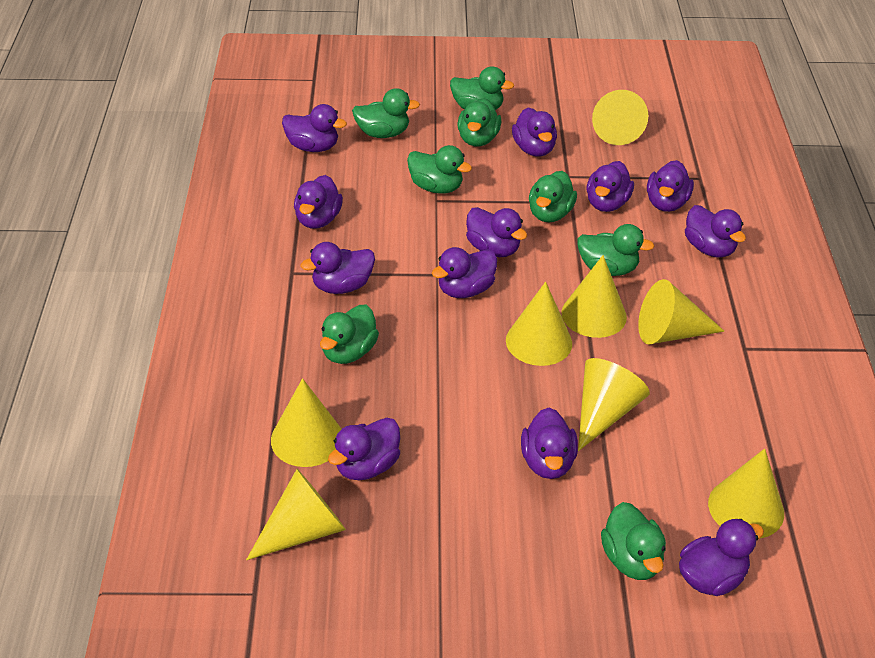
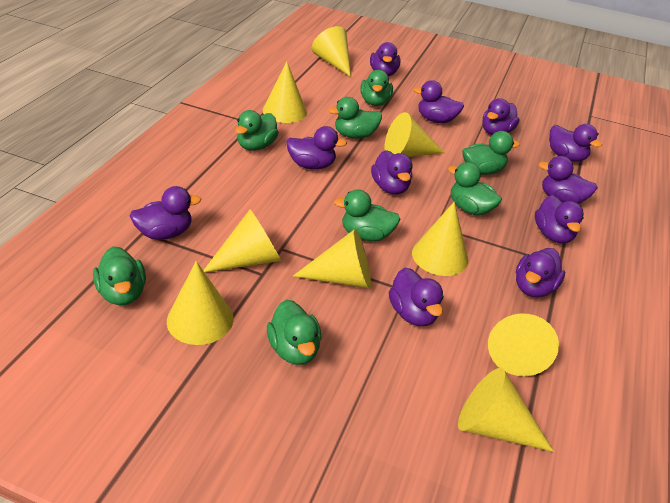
purple duck: 12 -> 11
yellow cone: 8 -> 9

